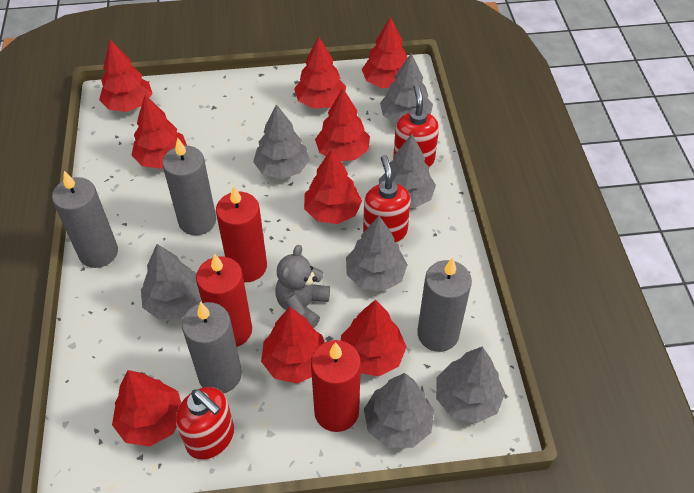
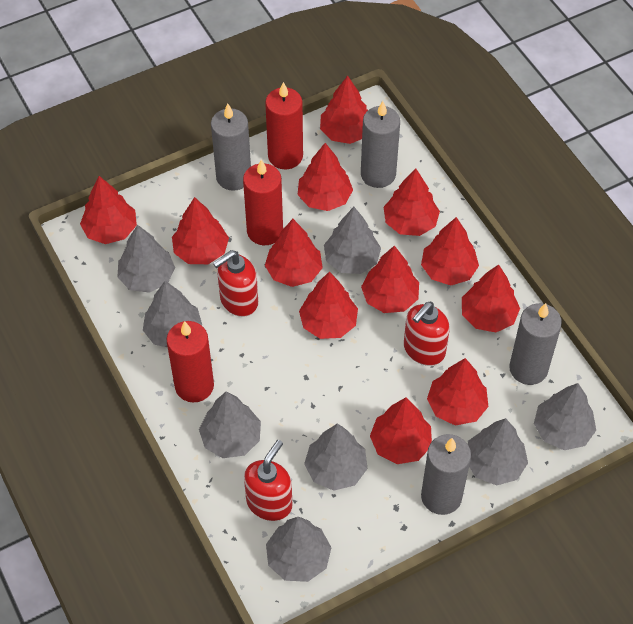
grey teddy bear: 1 -> 0
grey tree: 7 -> 8
red tree: 9 -> 12

